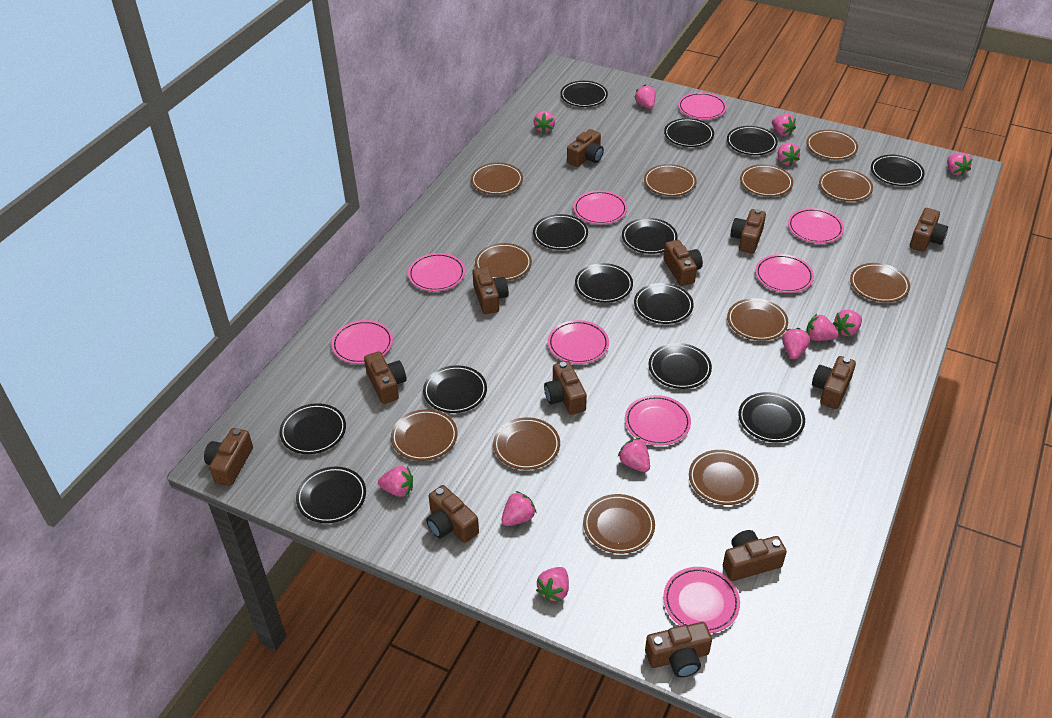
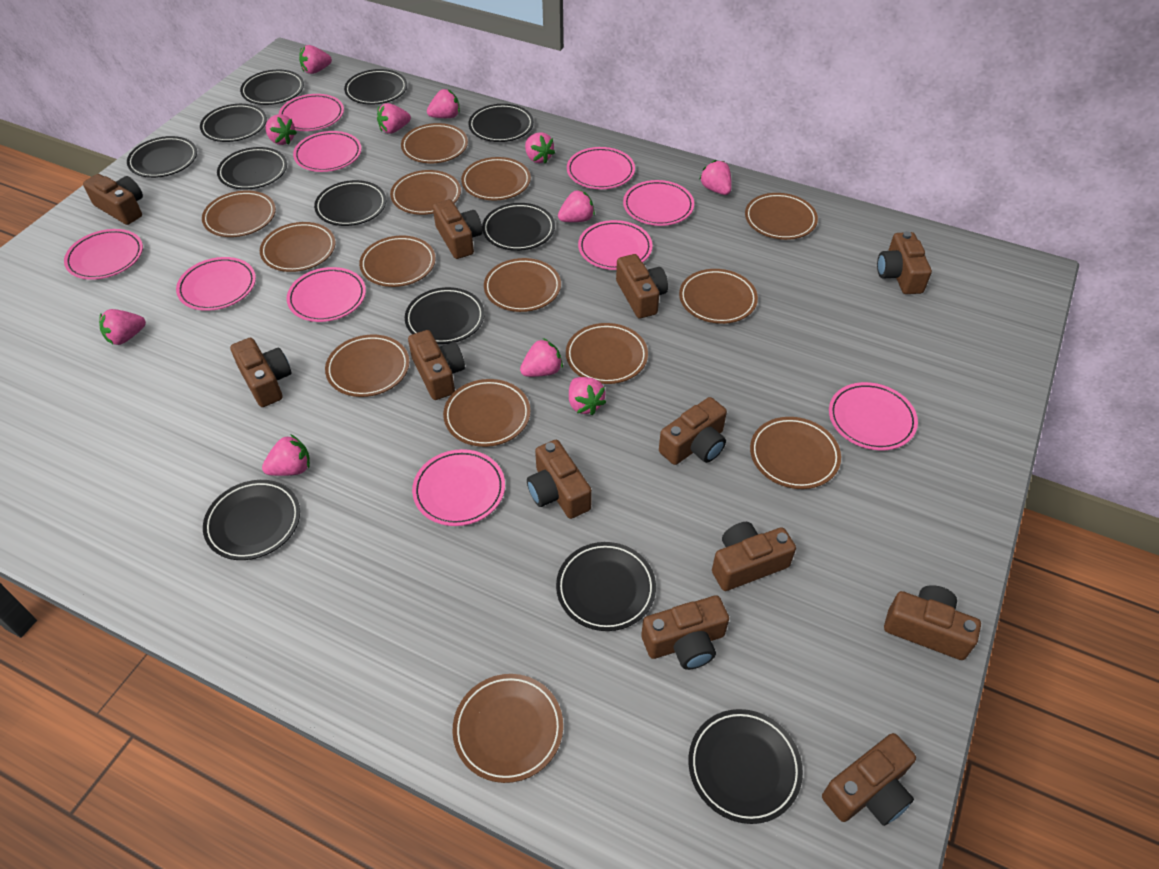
black plate: 13 -> 12
brown plate: 12 -> 14
pink plate: 9 -> 10
pink strawberry: 12 -> 11

